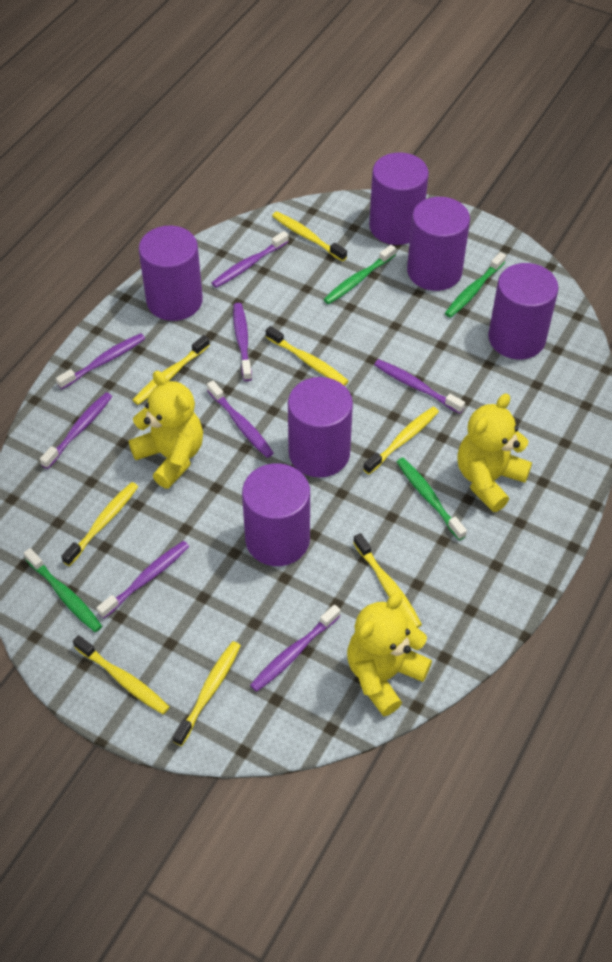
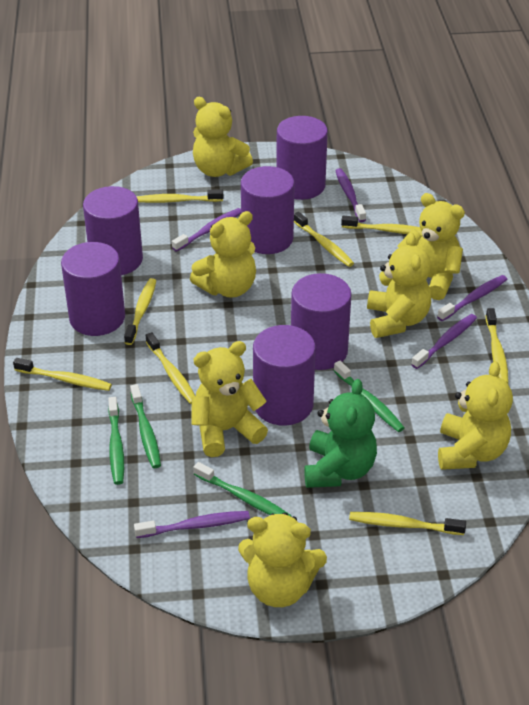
green teddy bear: 0 -> 1
purple toothbrush: 8 -> 5
yellow teddy bear: 3 -> 7

